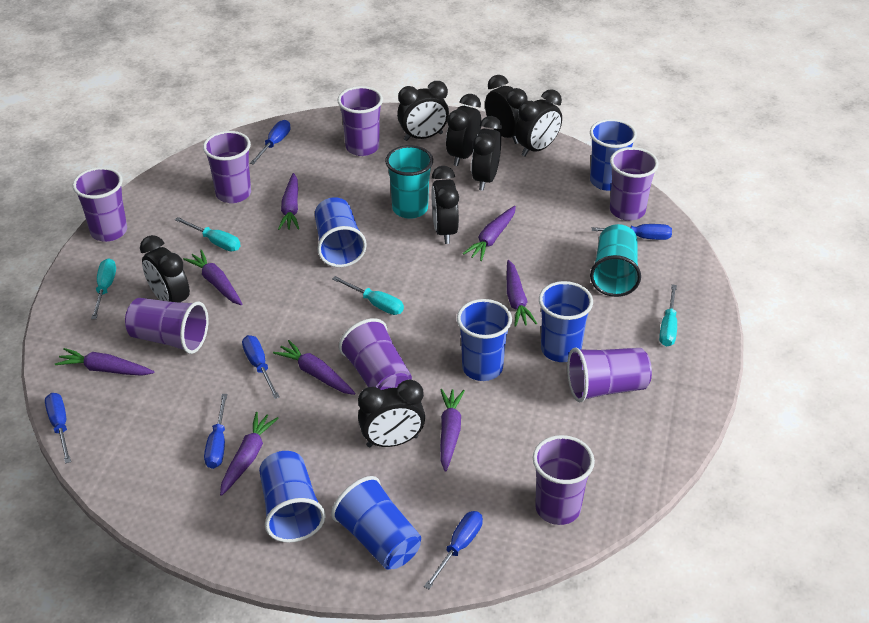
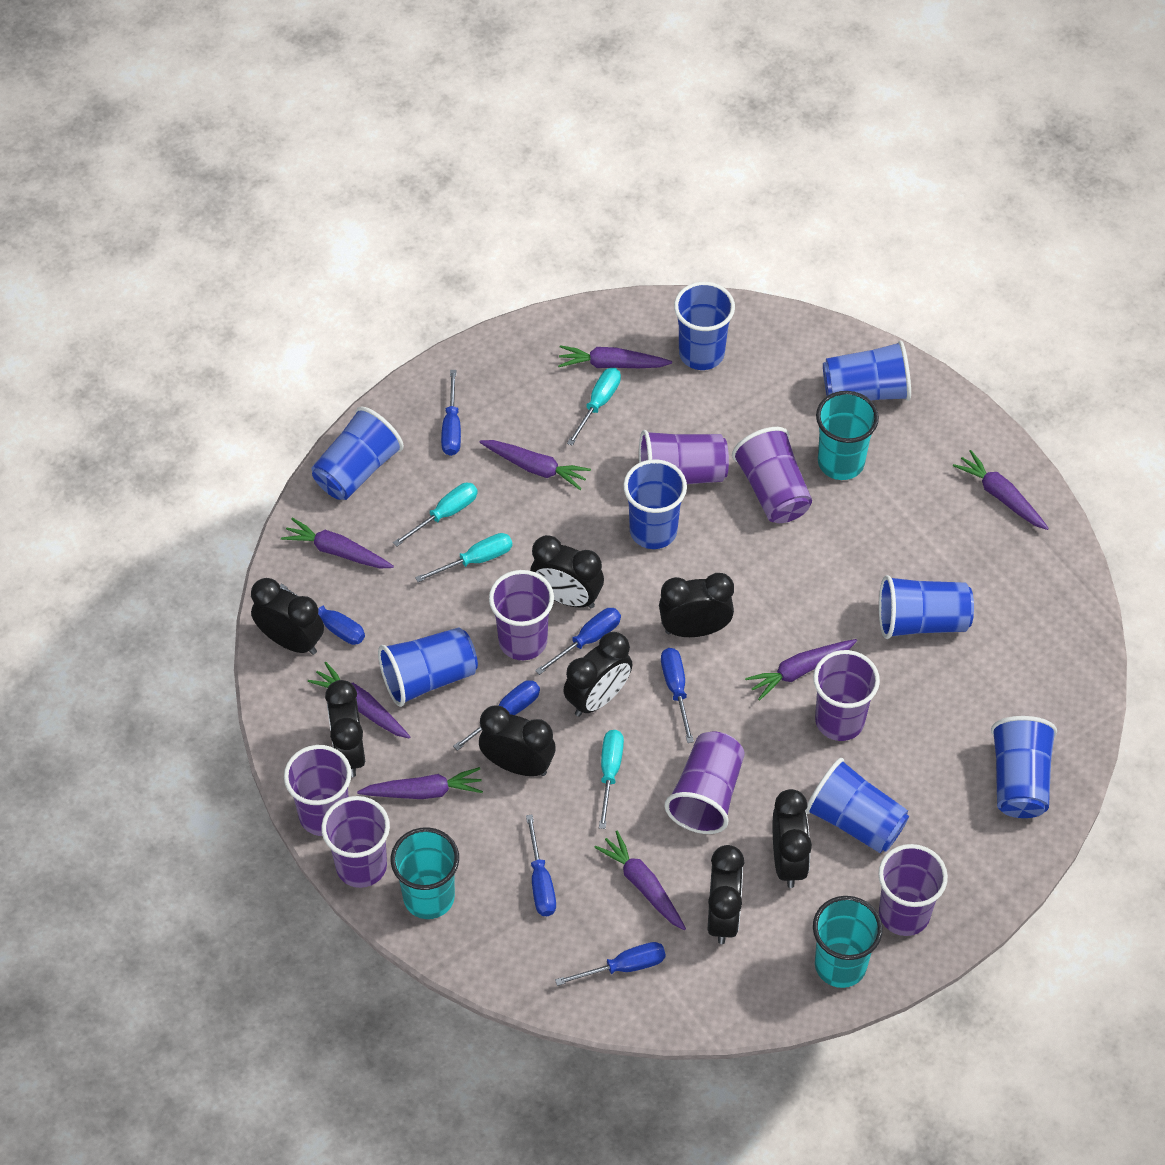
blue cup: 6 -> 8
blue screwdriver: 6 -> 7
turquoise cup: 2 -> 3

